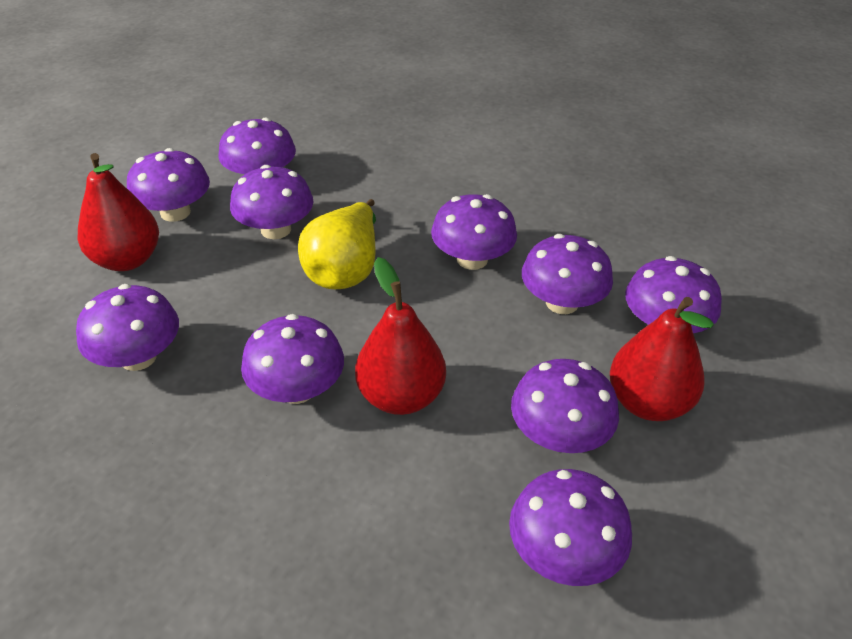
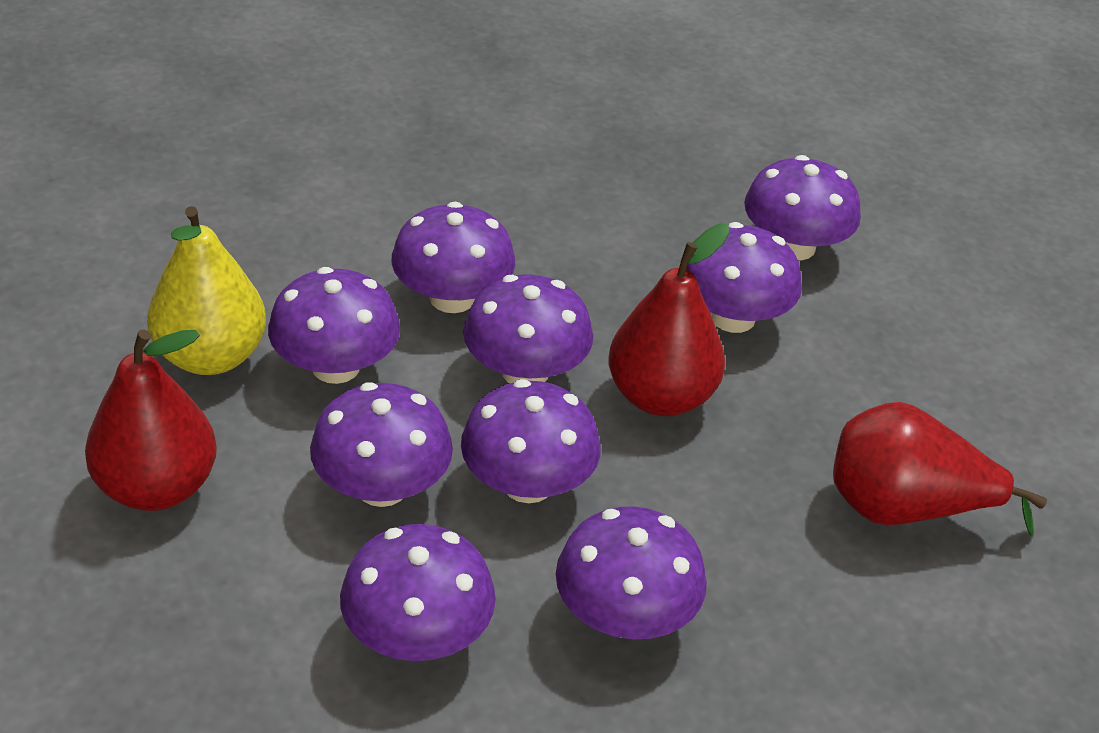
purple mushroom: 10 -> 9

